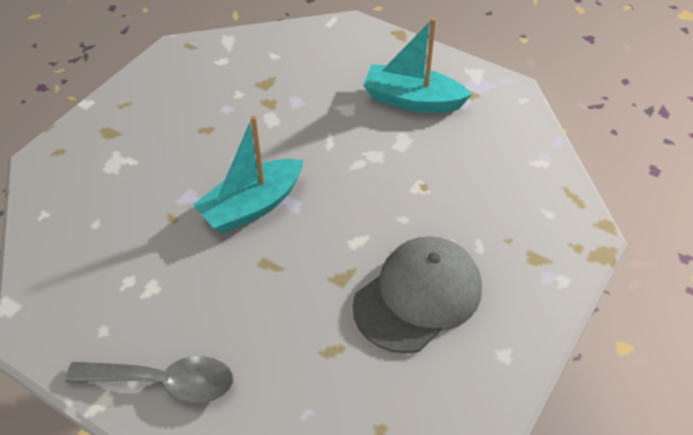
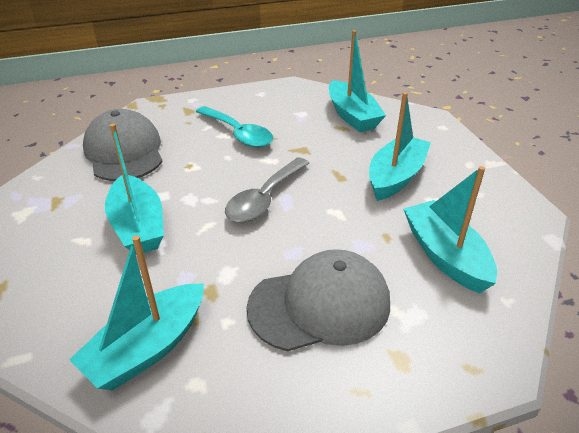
grey cap: 1 -> 2
turquoise boat: 2 -> 5
turquoise spoon: 0 -> 1

